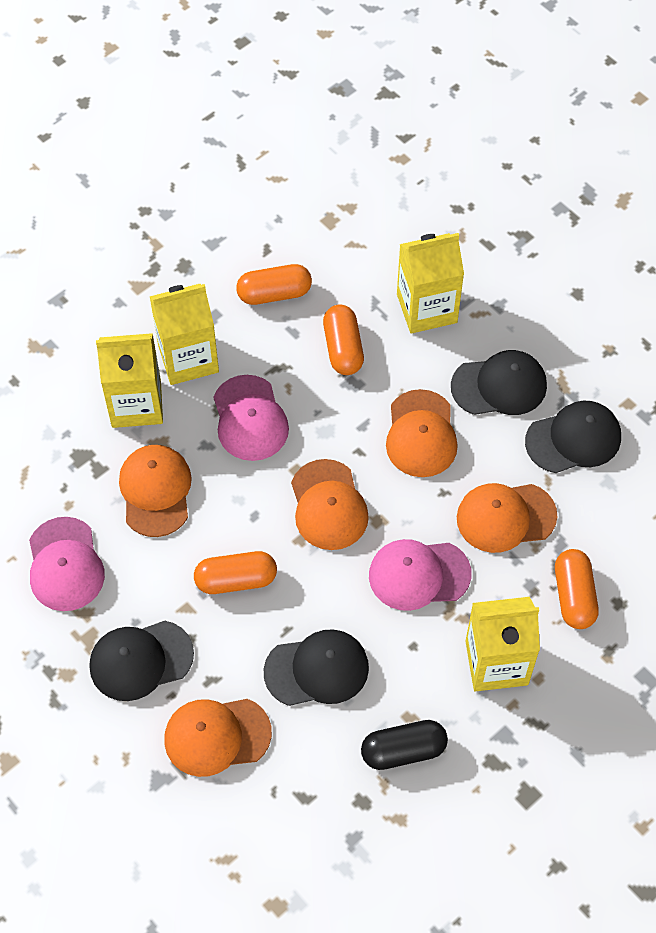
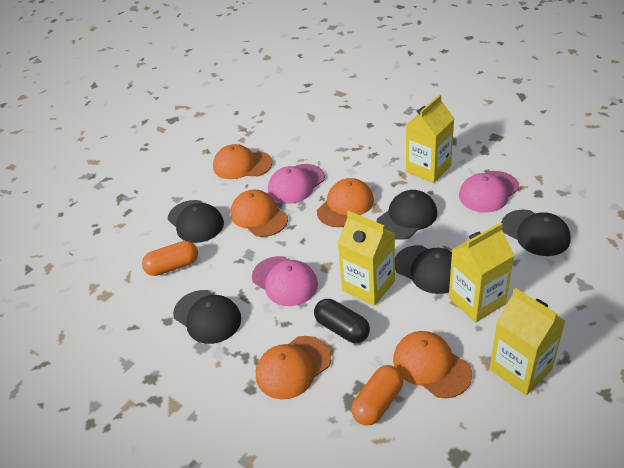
black cap: 4 -> 5
orange capsule: 4 -> 2

